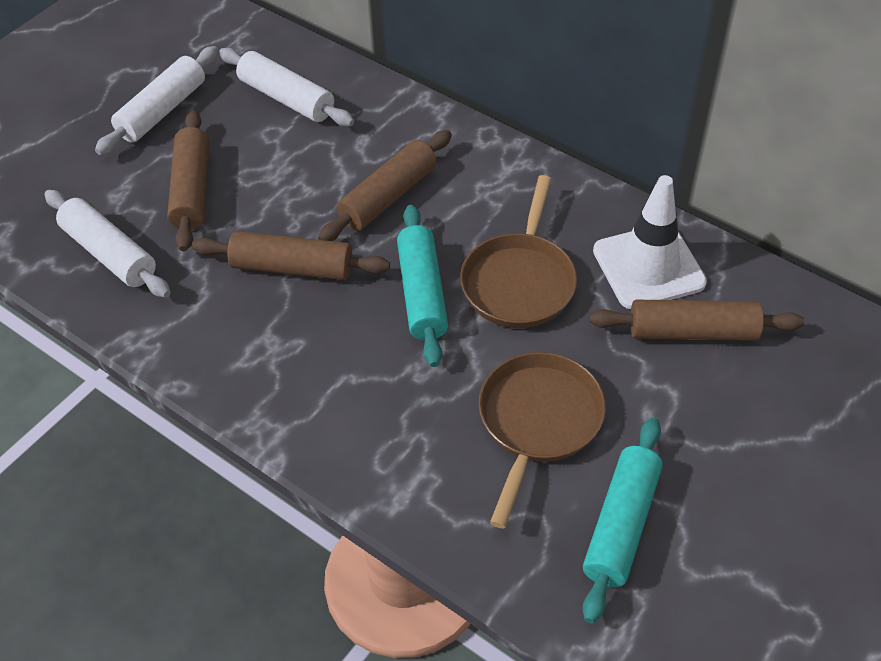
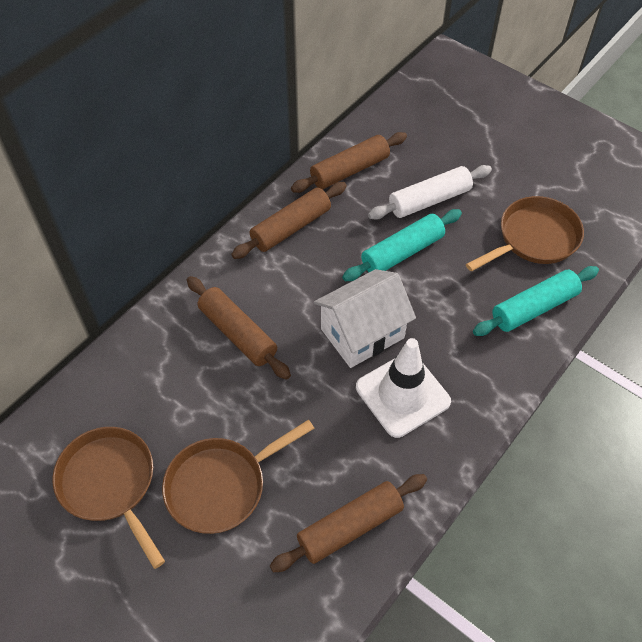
brown pan: 2 -> 3
white house: 0 -> 1
white rolling pin: 3 -> 1

